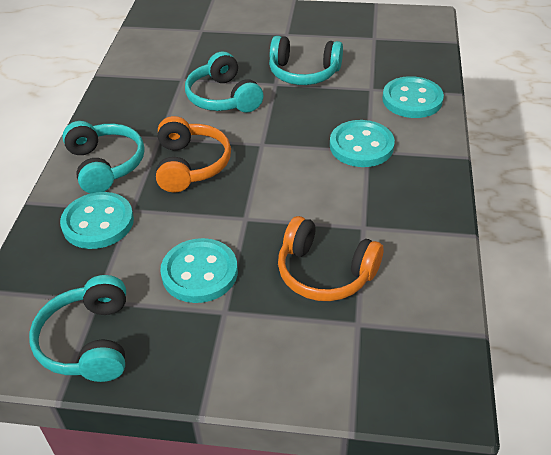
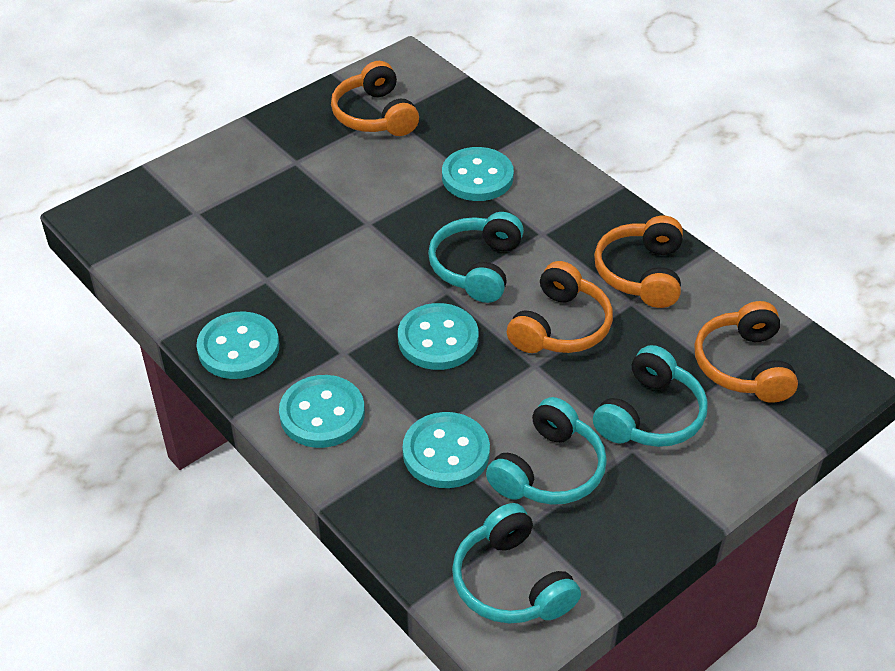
orange headphones: 2 -> 4
turquoise button: 4 -> 5

